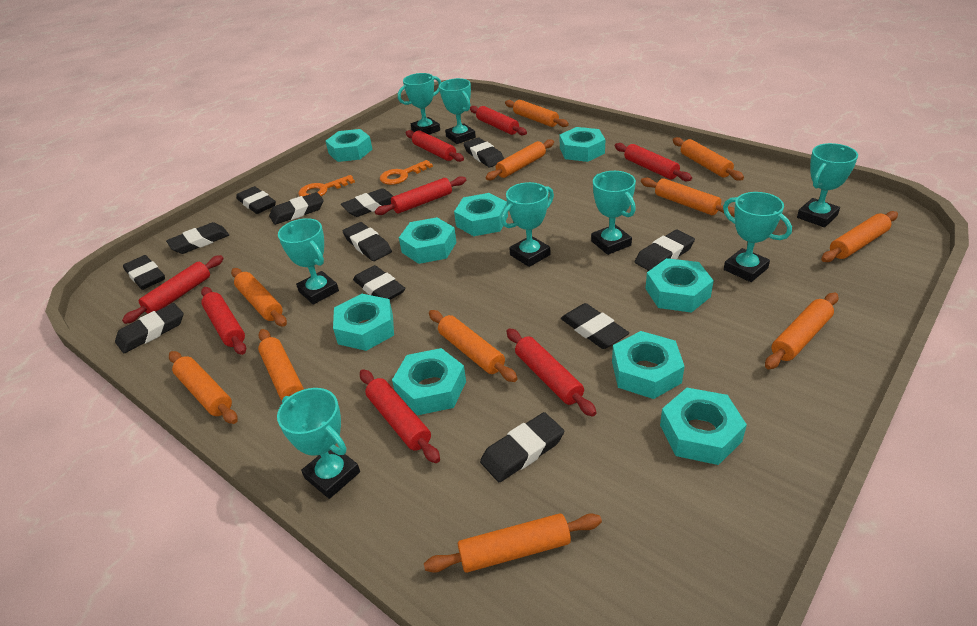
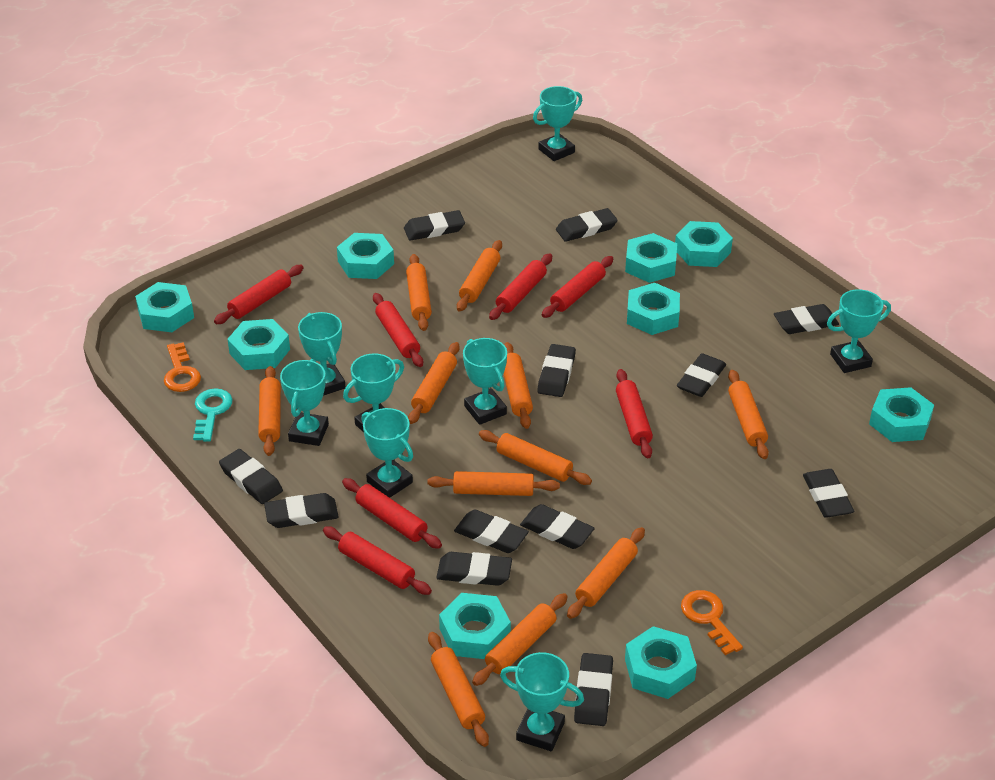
red rolling pin: 8 -> 7
turquoise key: 0 -> 1

